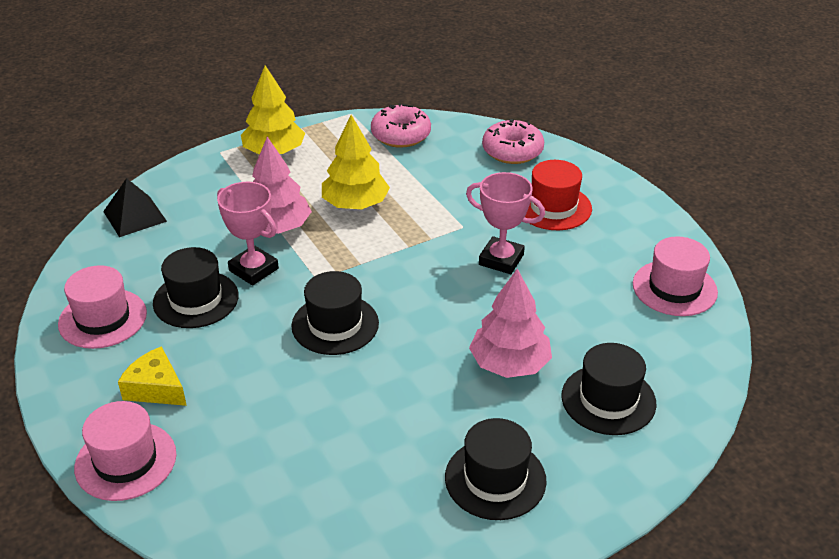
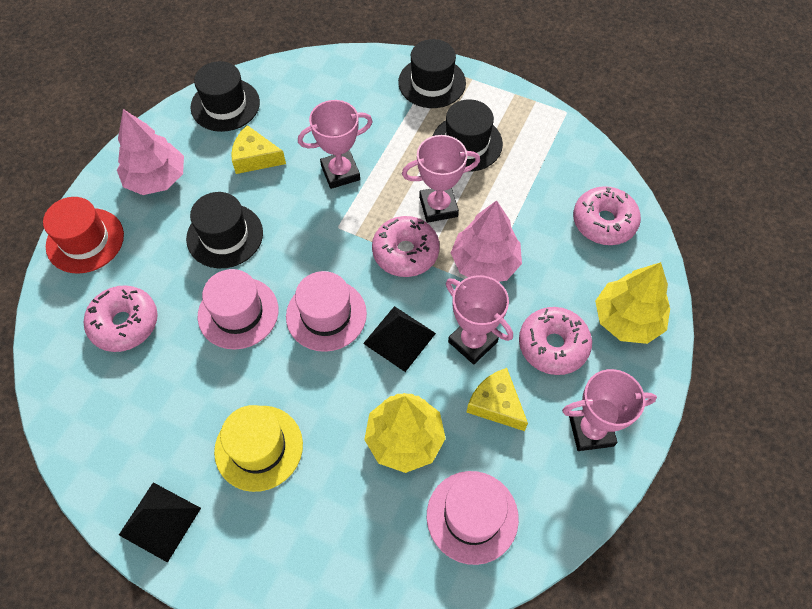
black pyramid: 1 -> 2
pink donut: 2 -> 4
pink trophy: 2 -> 4
yellow cheese: 1 -> 2
yellow hat: 0 -> 1

